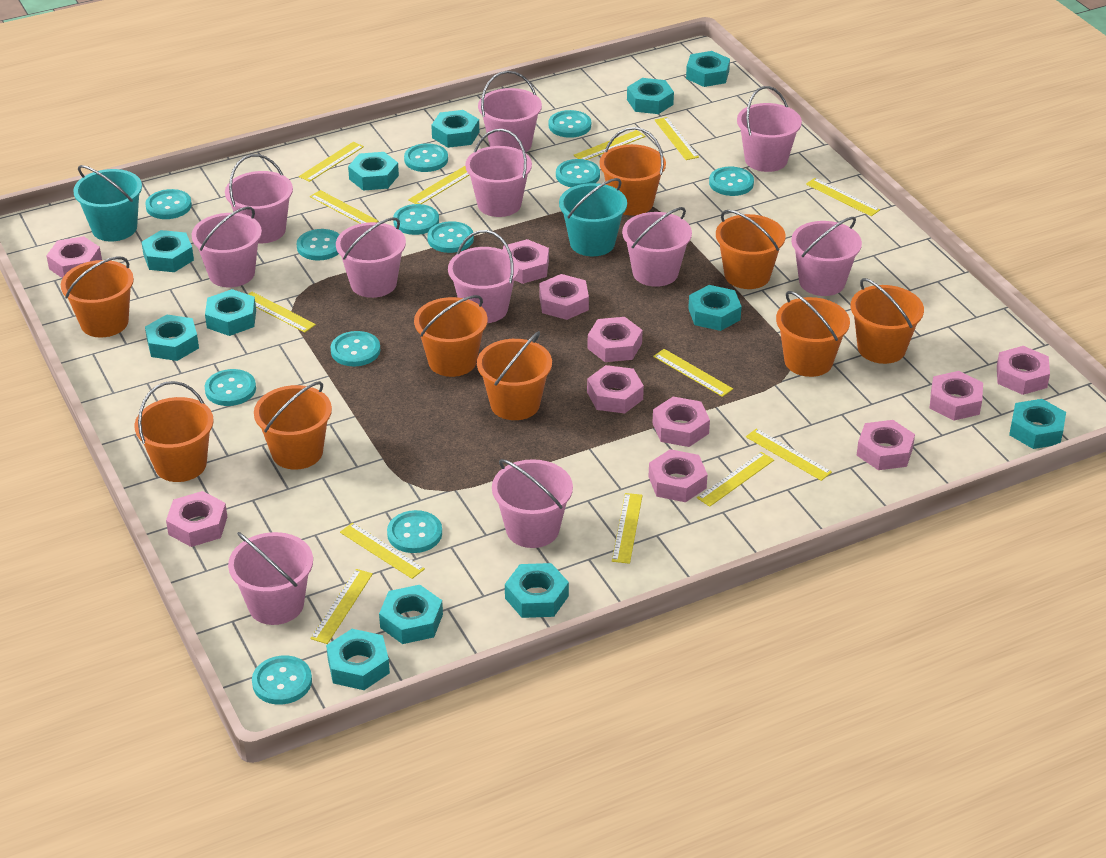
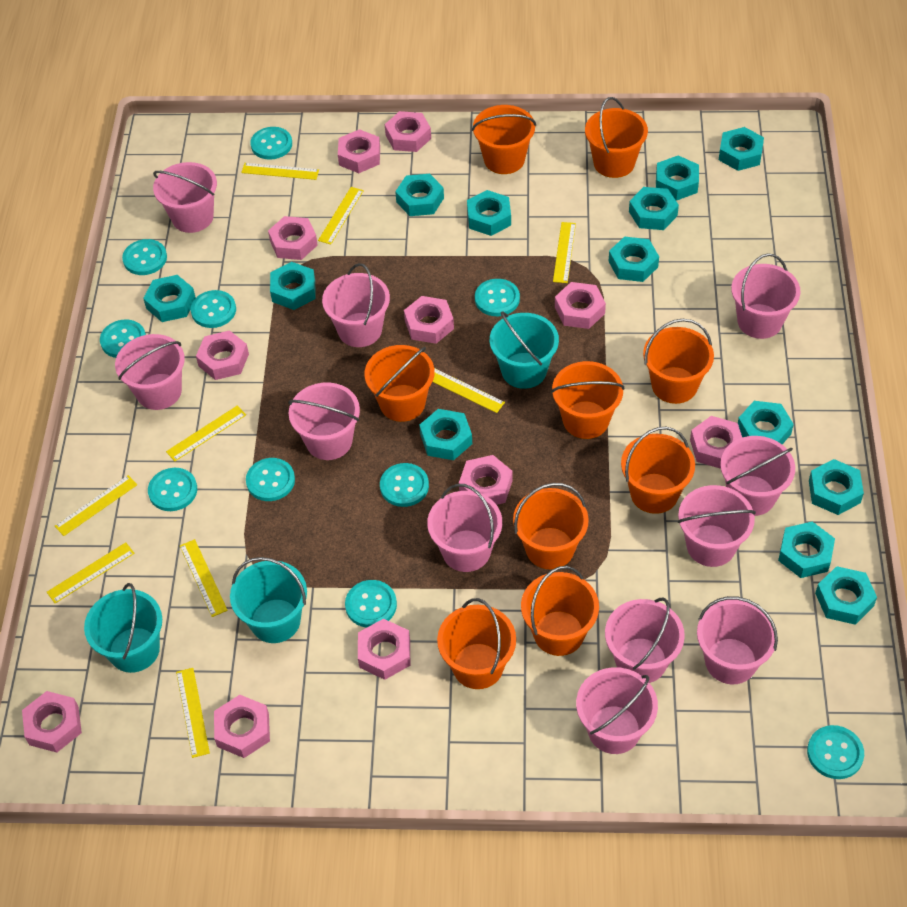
turquoise bucket: 2 -> 3
turquoise button: 12 -> 10
turquoise nut: 12 -> 13
yellow ruler: 13 -> 9

